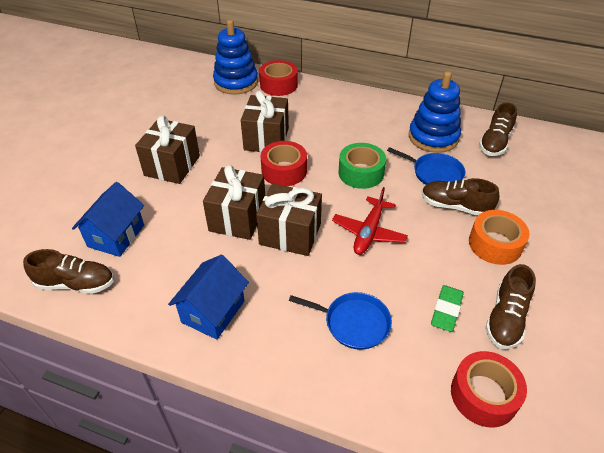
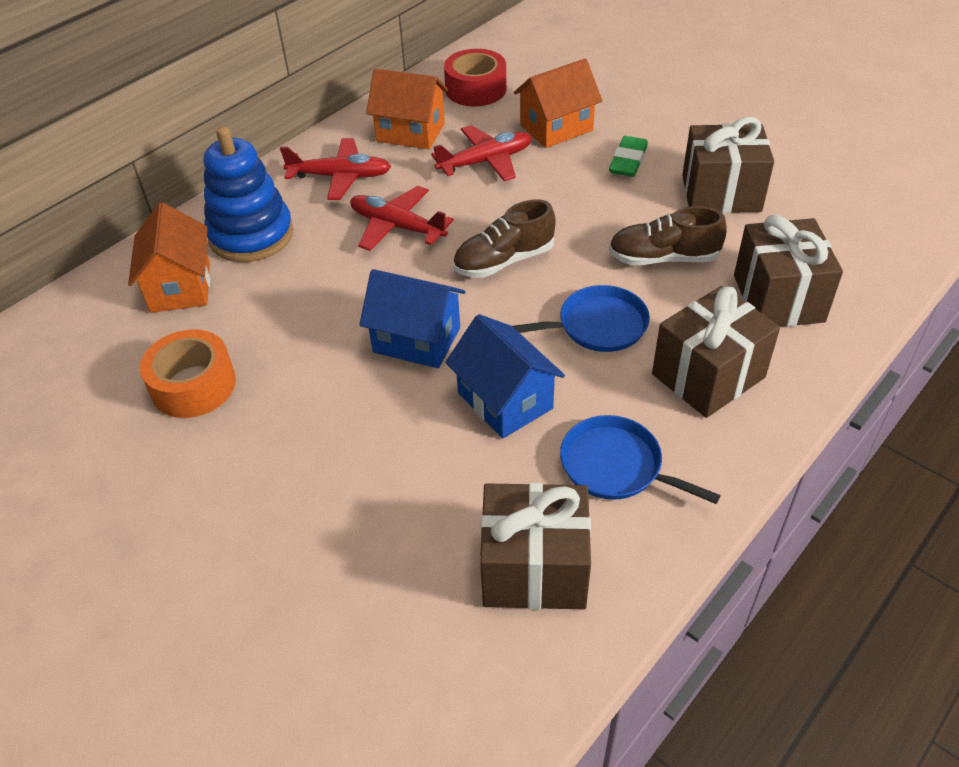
blue stacking toy: 2 -> 1
brown shoe: 4 -> 2
green tape: 1 -> 0
orange house: 0 -> 3
red plane: 1 -> 3
red tape: 3 -> 1

